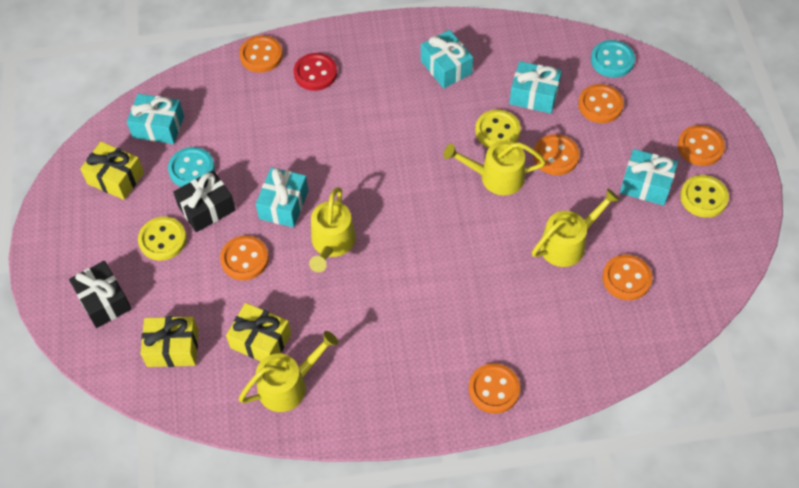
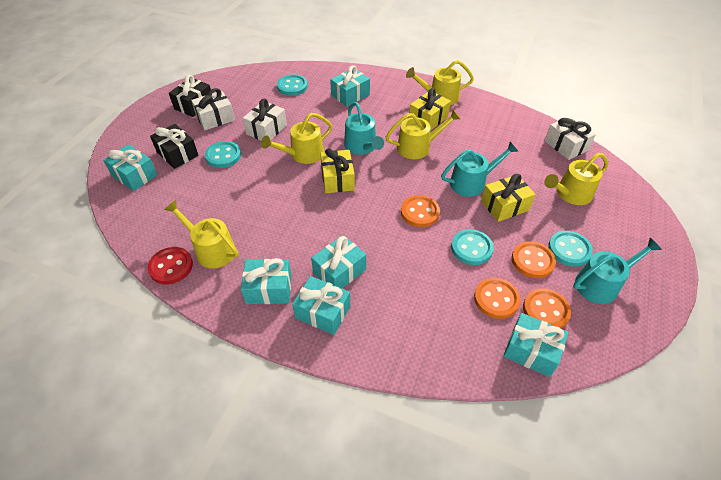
orange button: 7 -> 4
turquoise button: 2 -> 4
turquoise gift: 5 -> 6
turquoise watering can: 0 -> 3
white gift: 0 -> 3
yellow button: 3 -> 0
yellow watering can: 4 -> 5

